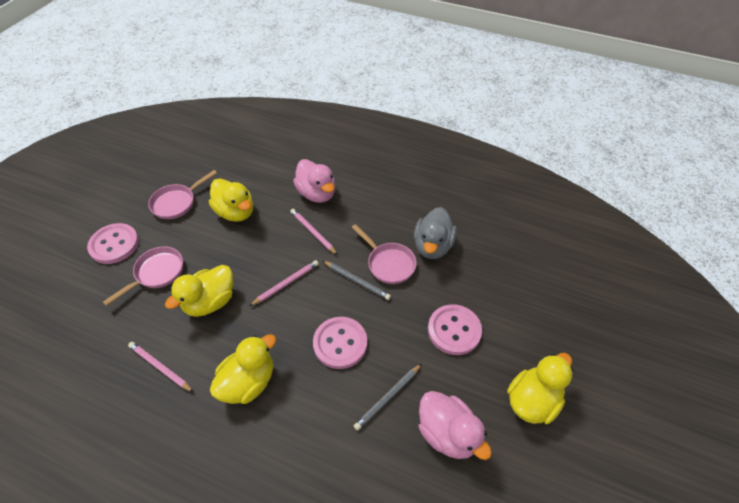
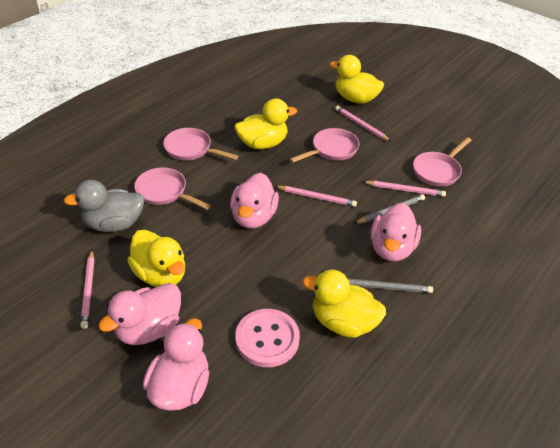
pink button: 3 -> 1
pink duck: 2 -> 4
pink pan: 3 -> 4
pink pencil: 3 -> 4

